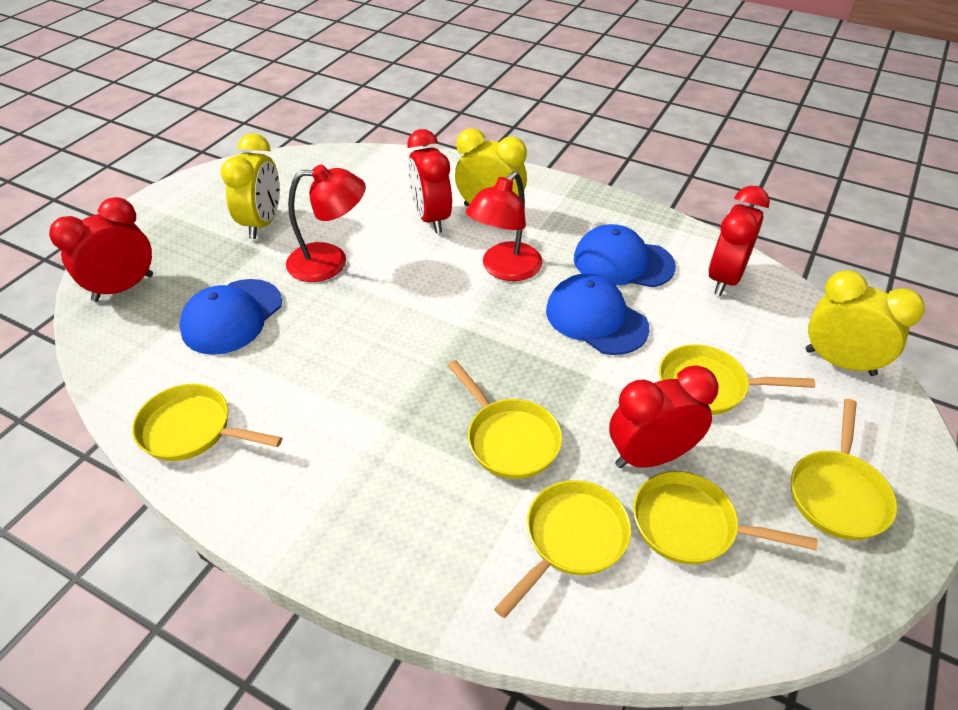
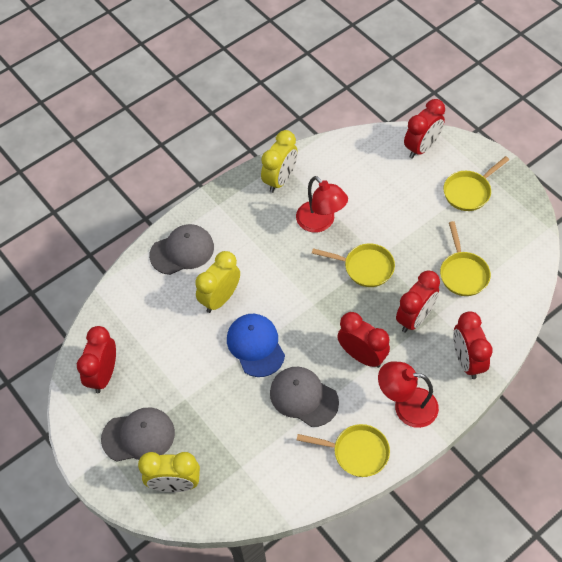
blue cap: 3 -> 1
grey cap: 0 -> 3
red clock: 4 -> 5
yellow pan: 6 -> 4

